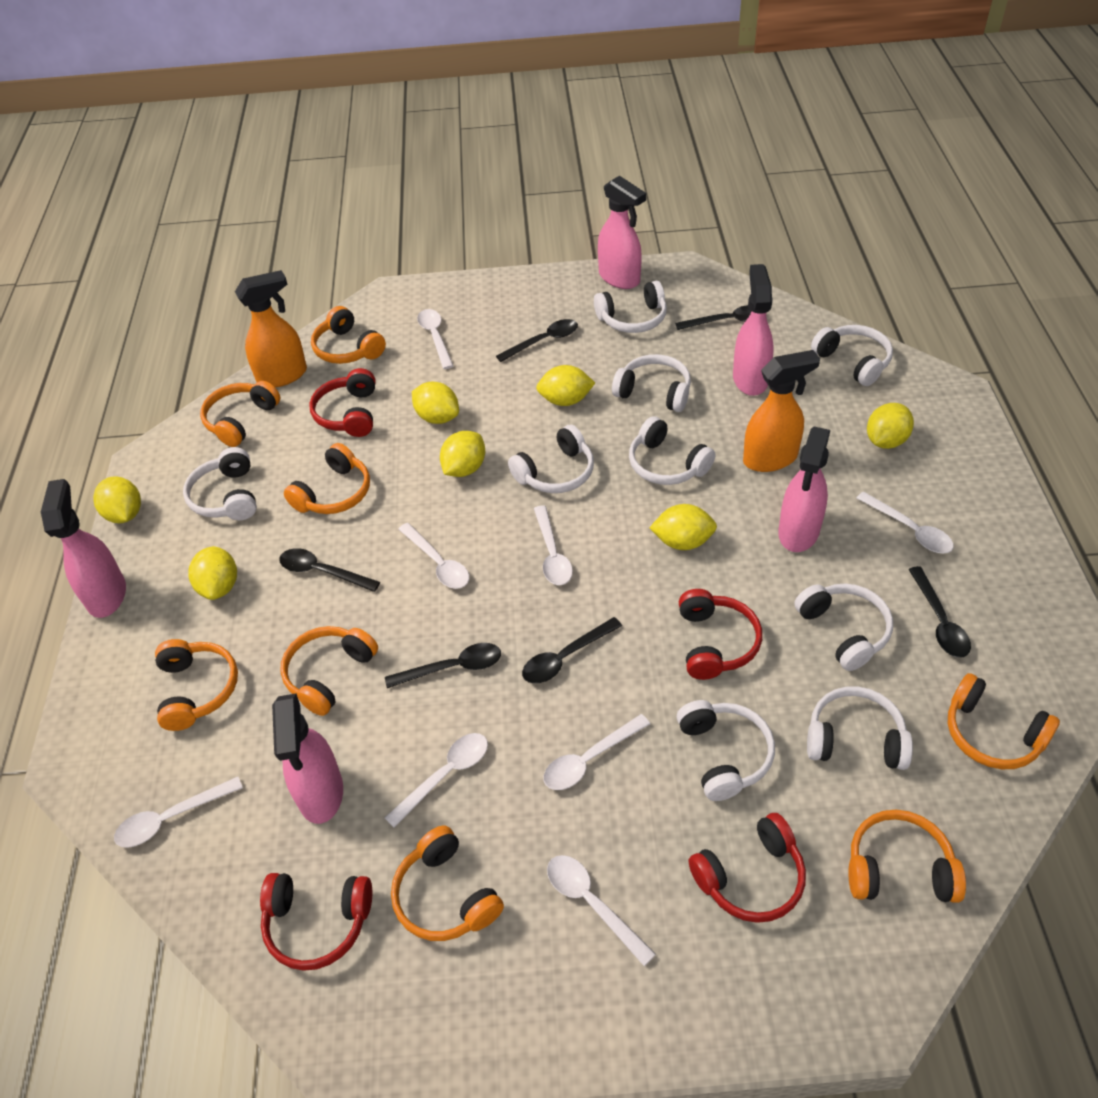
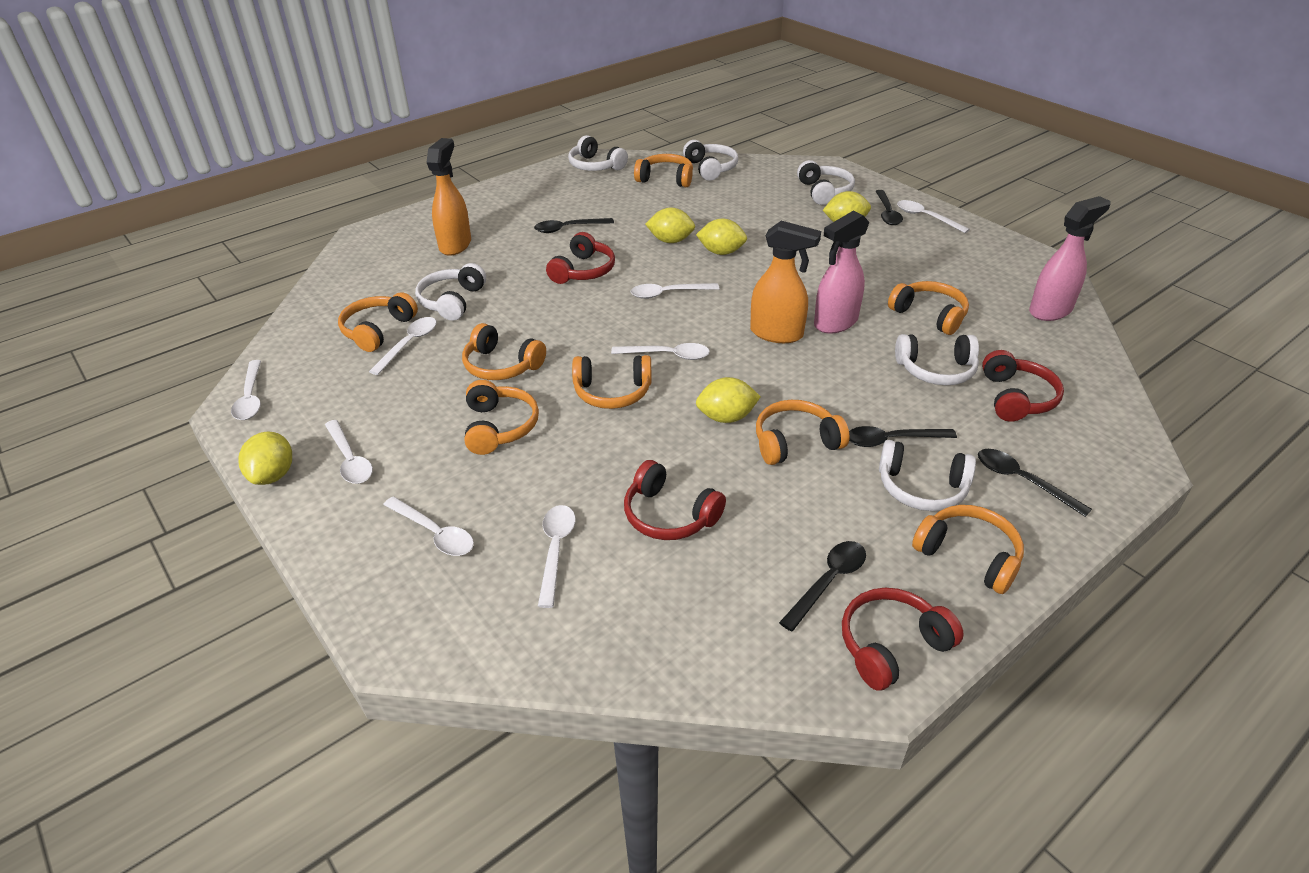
black spoon: 6 -> 5
pink spray bottle: 5 -> 2
white headphones: 9 -> 6
yellow lemon: 7 -> 5

